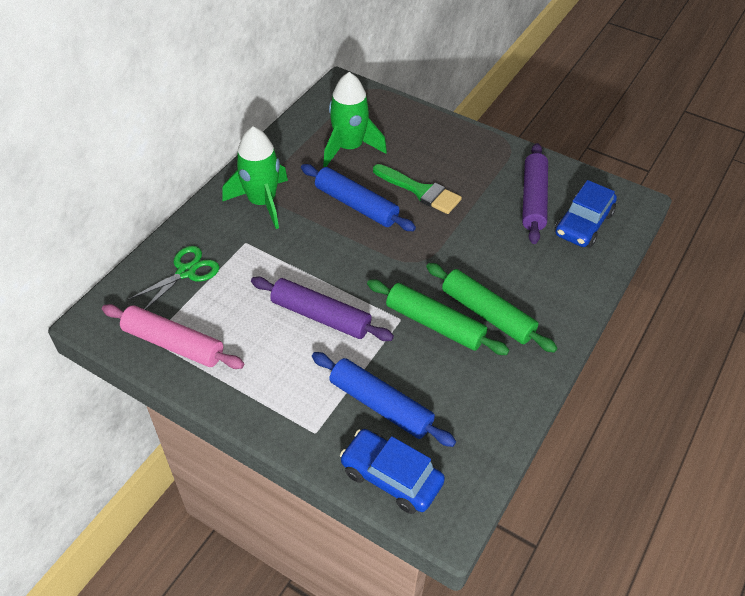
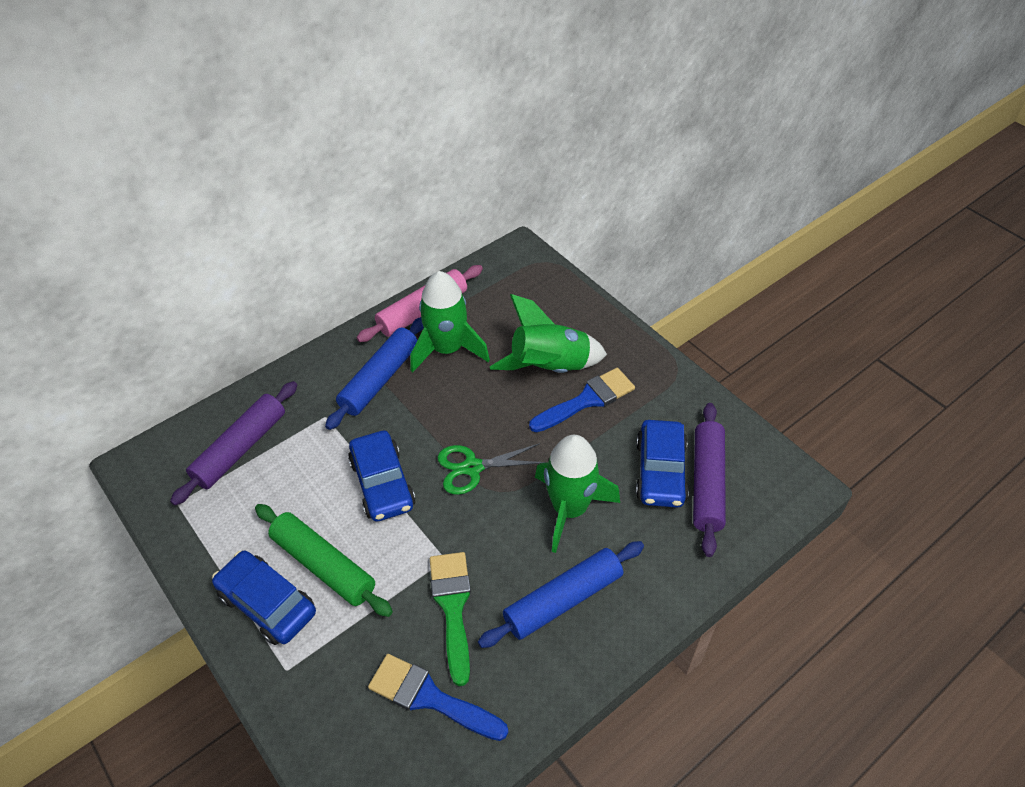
blue brush: 0 -> 2
blue car: 2 -> 3
green rocket: 2 -> 3
green rolling pin: 2 -> 1

